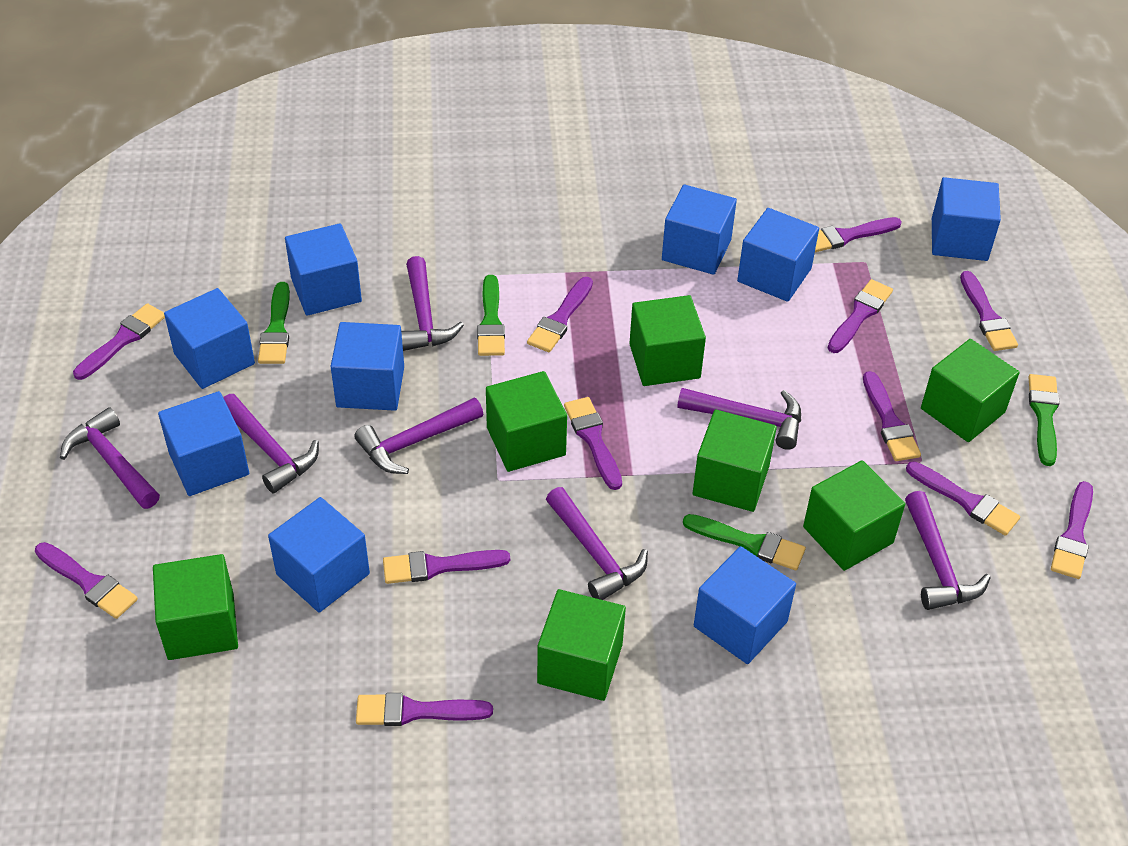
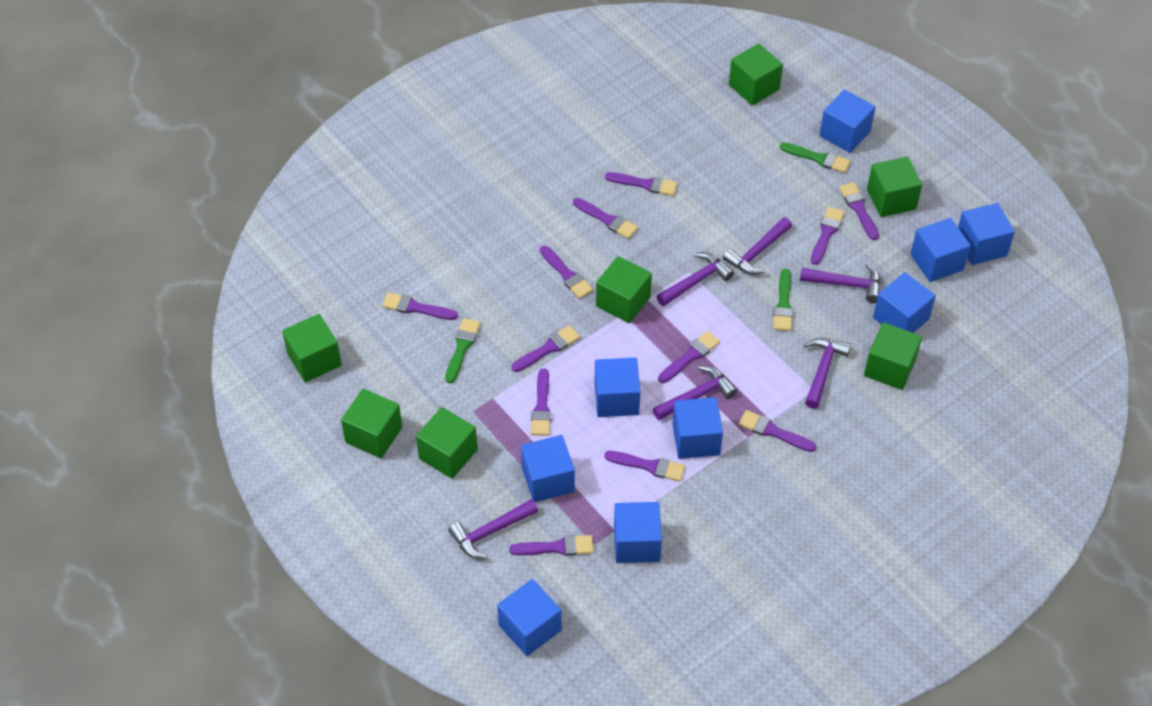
green brush: 4 -> 3
purple hammer: 7 -> 6

